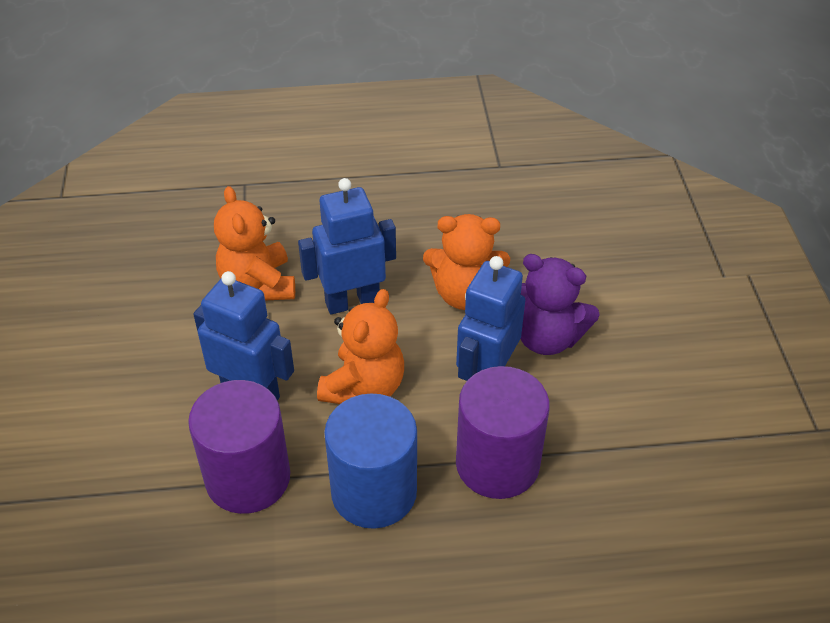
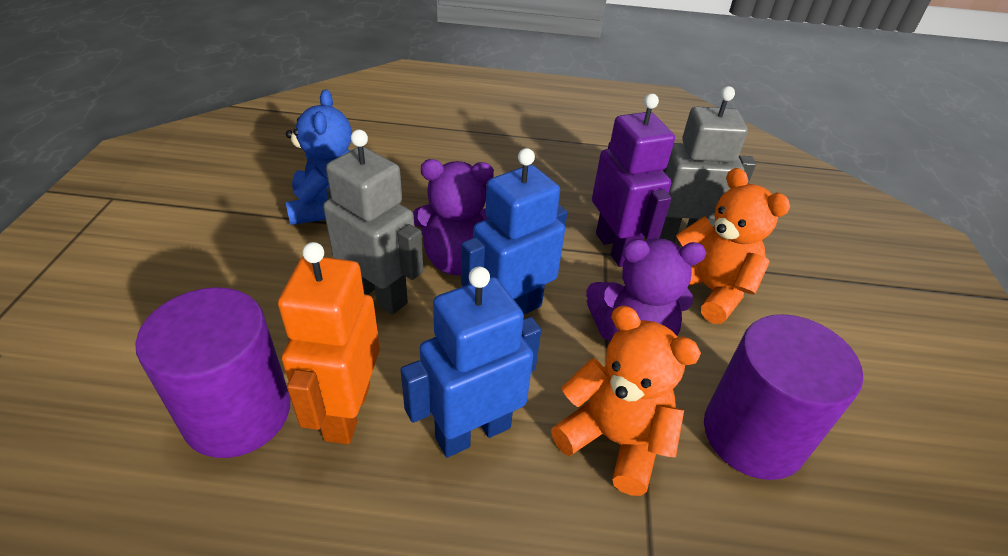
blue cylinder: 1 -> 0
blue robot: 3 -> 2
blue teddy bear: 0 -> 1
grey robot: 0 -> 2
orange robot: 0 -> 1
orange teddy bear: 3 -> 2
purple robot: 0 -> 1
purple teddy bear: 1 -> 2

